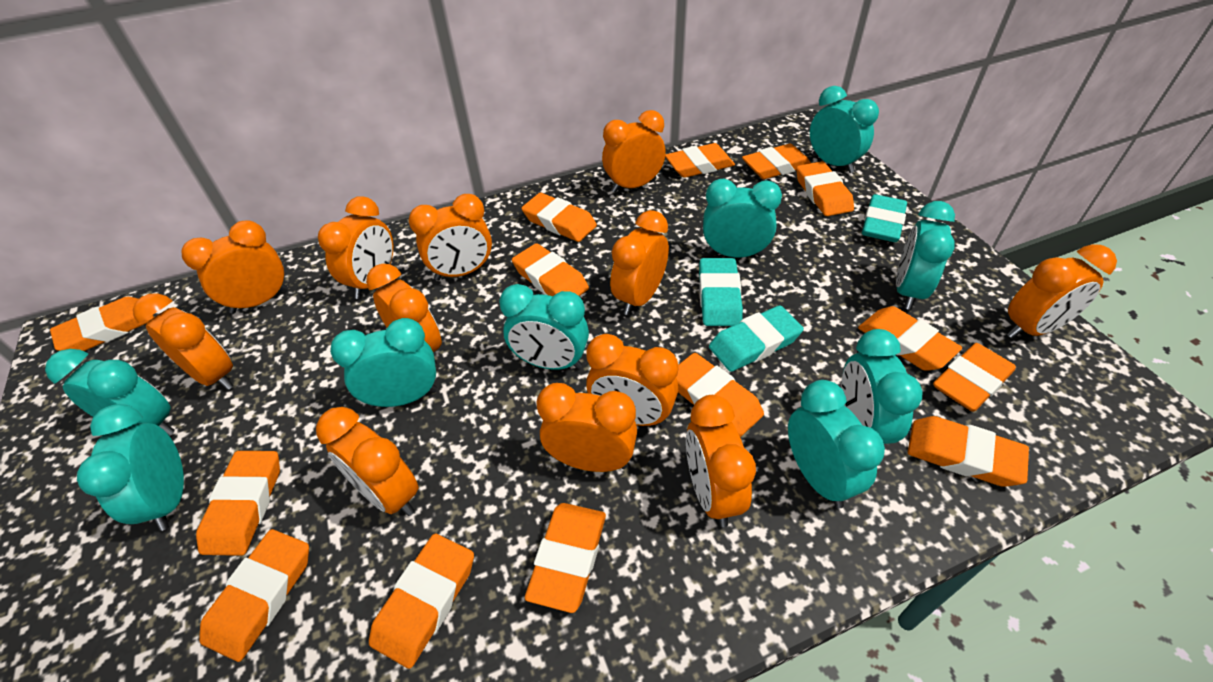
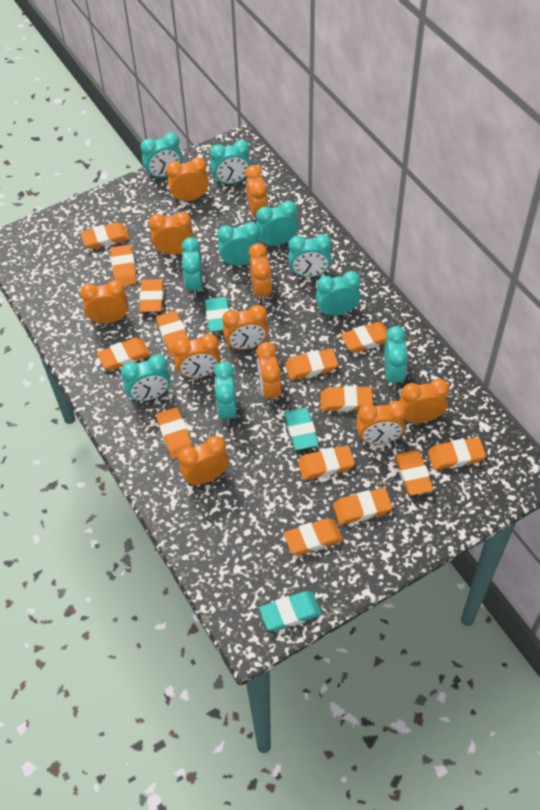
orange clock: 12 -> 11
turquoise clock: 9 -> 10

